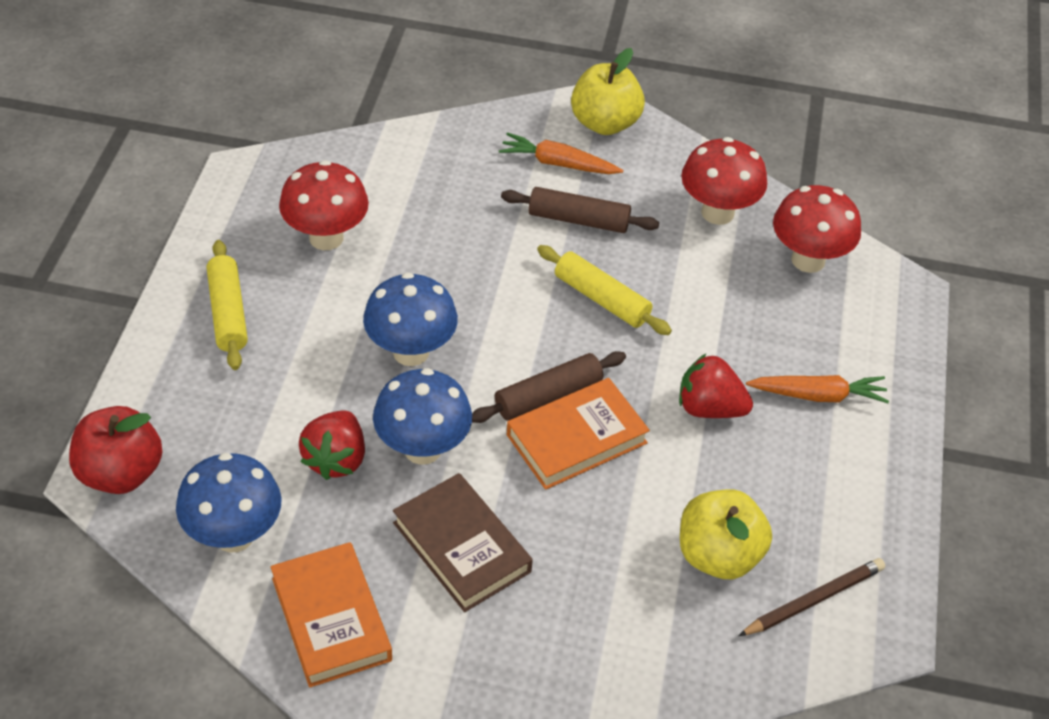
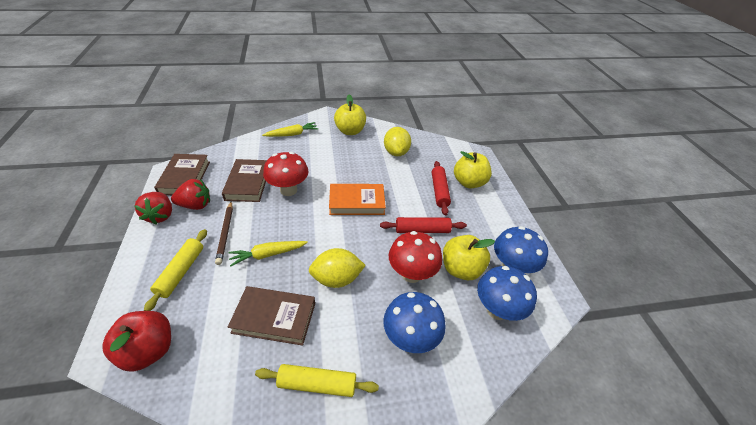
brown book: 1 -> 3
brown rolling pin: 2 -> 0
orange book: 2 -> 1
orange carrot: 2 -> 0
red mushroom: 3 -> 2
red rolling pin: 0 -> 2
yellow apple: 2 -> 3
yellow carrot: 0 -> 2
yellow lemon: 0 -> 2

